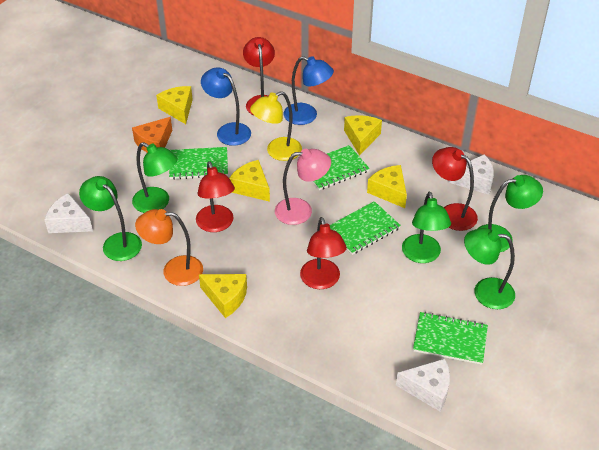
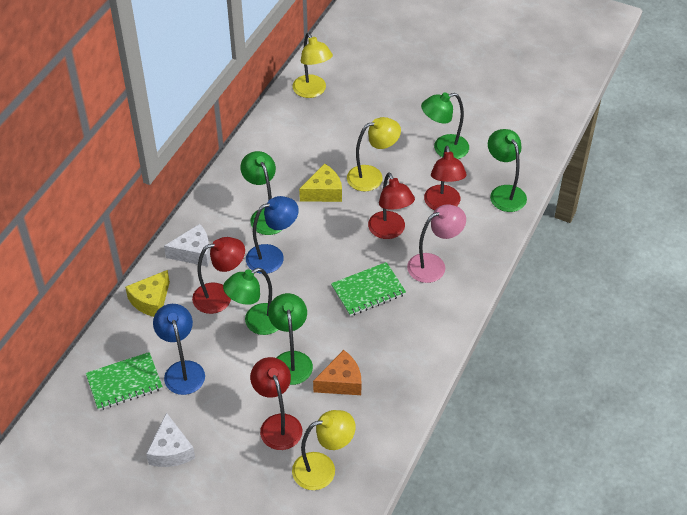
green notebook: 4 -> 2
orange lamp: 1 -> 0
white cheese: 3 -> 2
yellow cheese: 5 -> 2
yellow lamp: 1 -> 3

